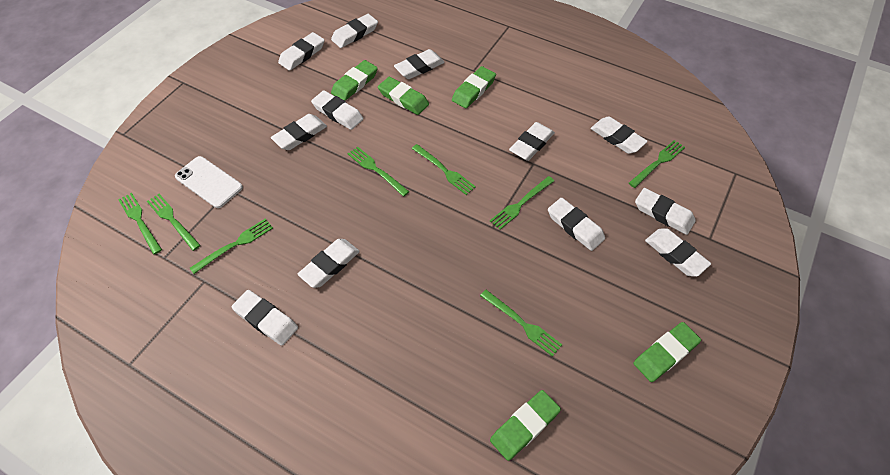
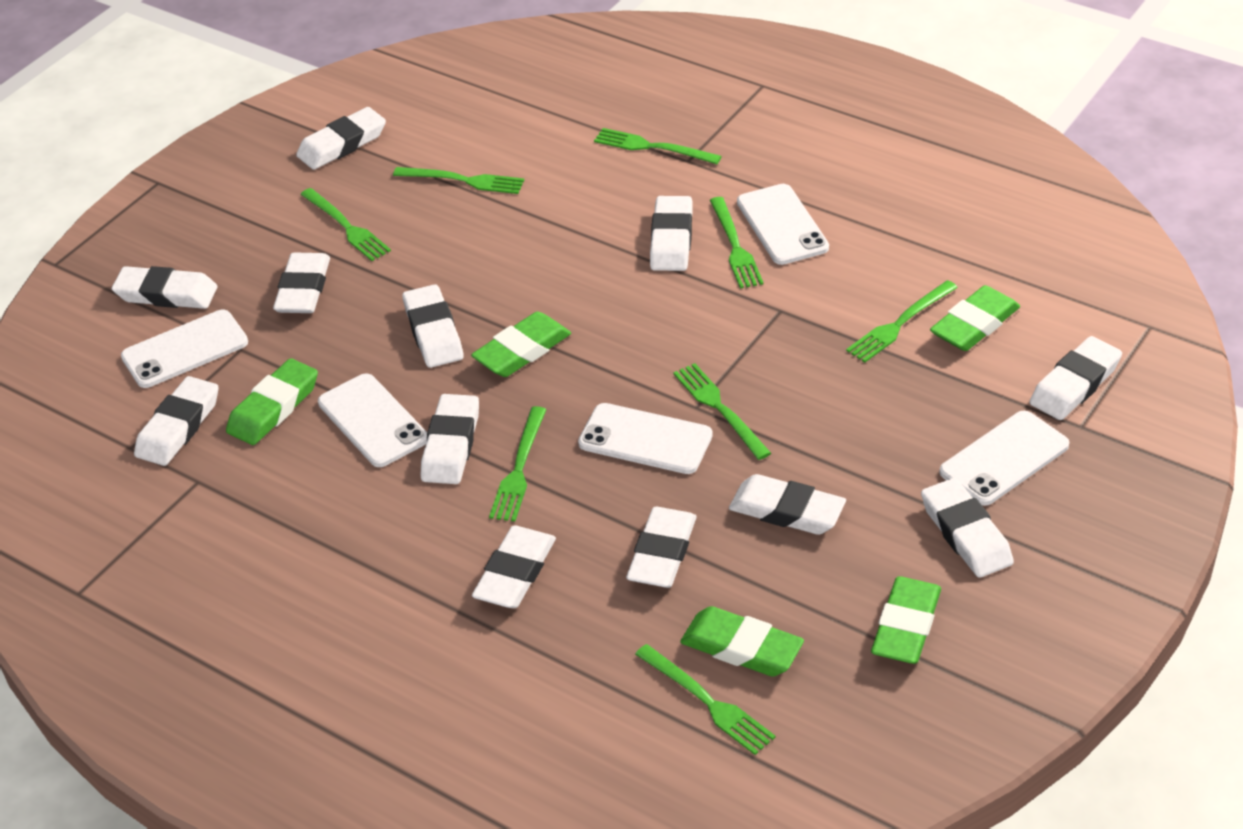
white phone: 1 -> 5

